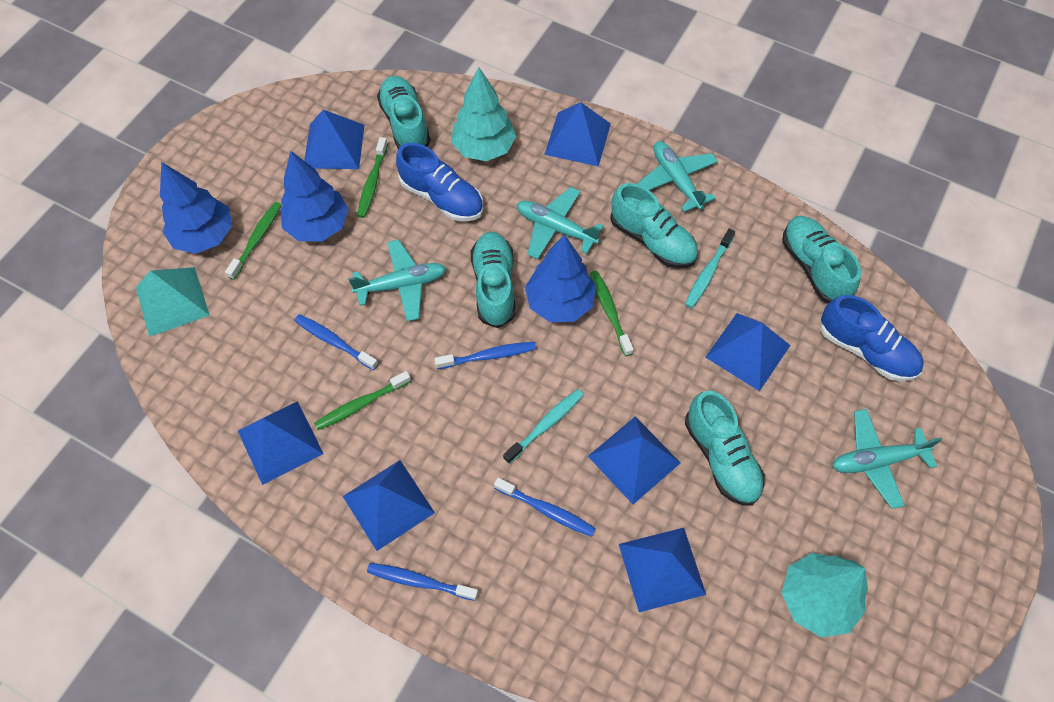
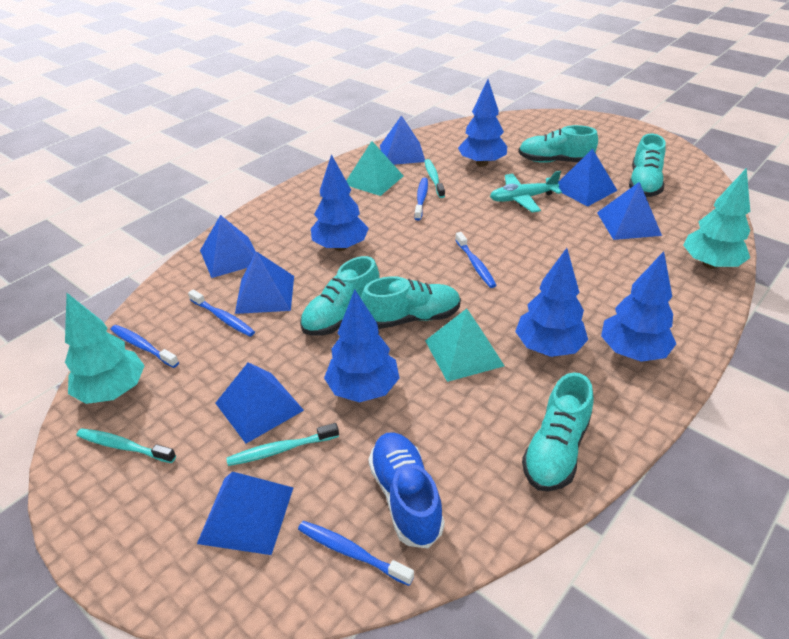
blue shoe: 2 -> 1
blue toothbrush: 4 -> 5
blue tree: 3 -> 5
green toothbrush: 4 -> 0
turquoise plane: 4 -> 1
turquoise pyramid: 1 -> 2
turquoise toothbrush: 2 -> 3

